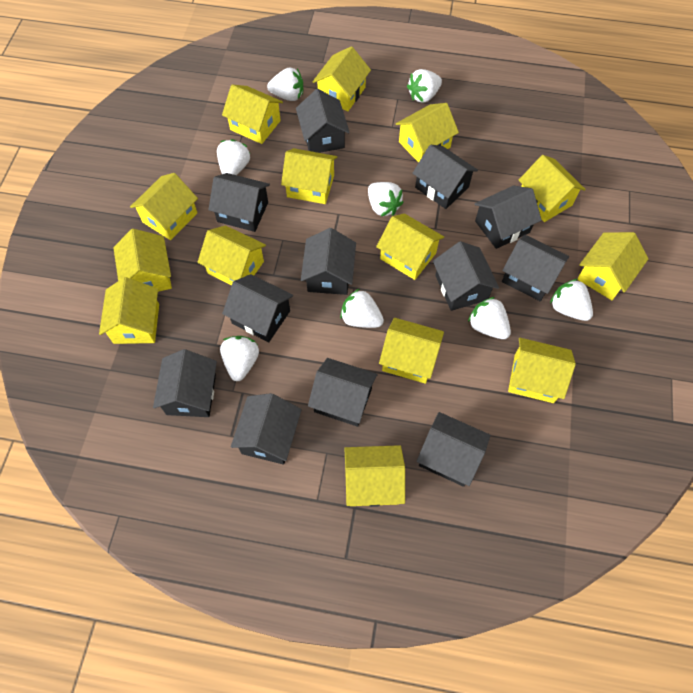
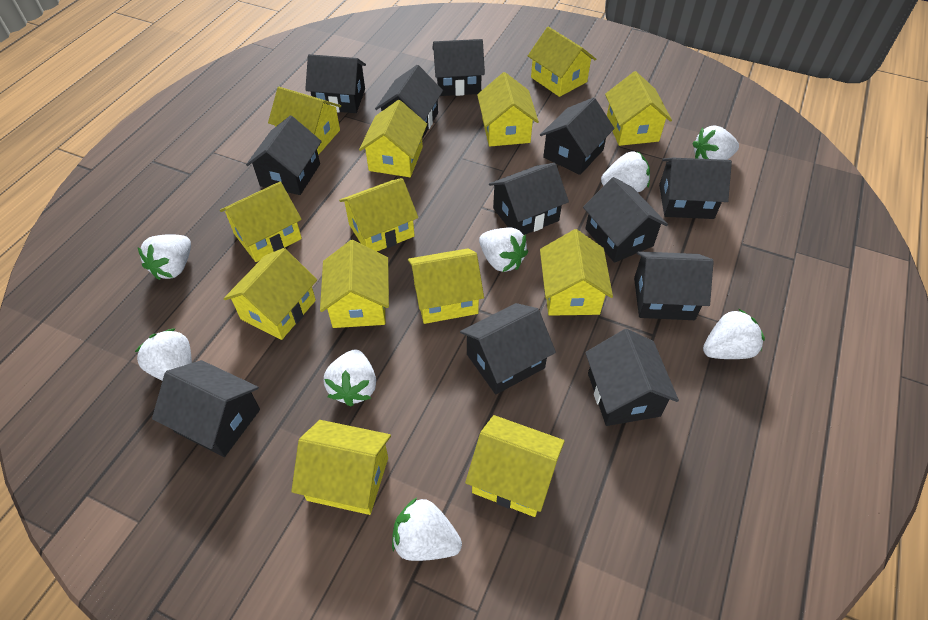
yellow house: 14 -> 13

